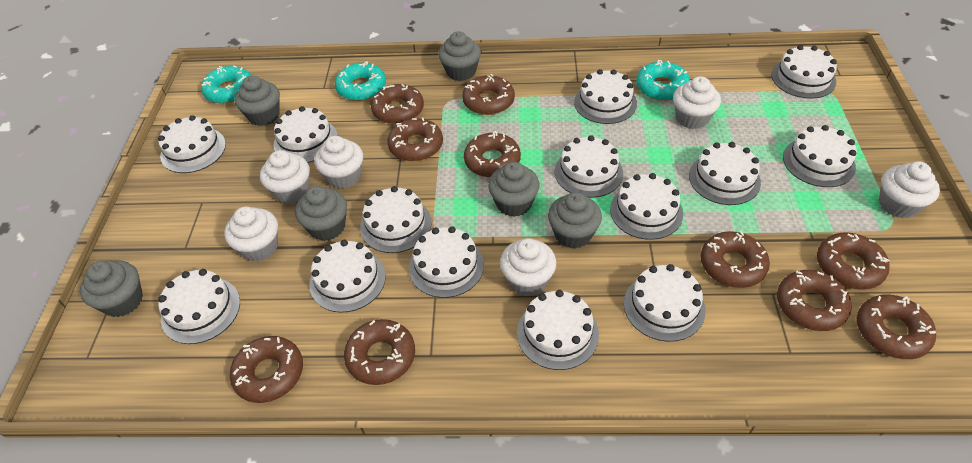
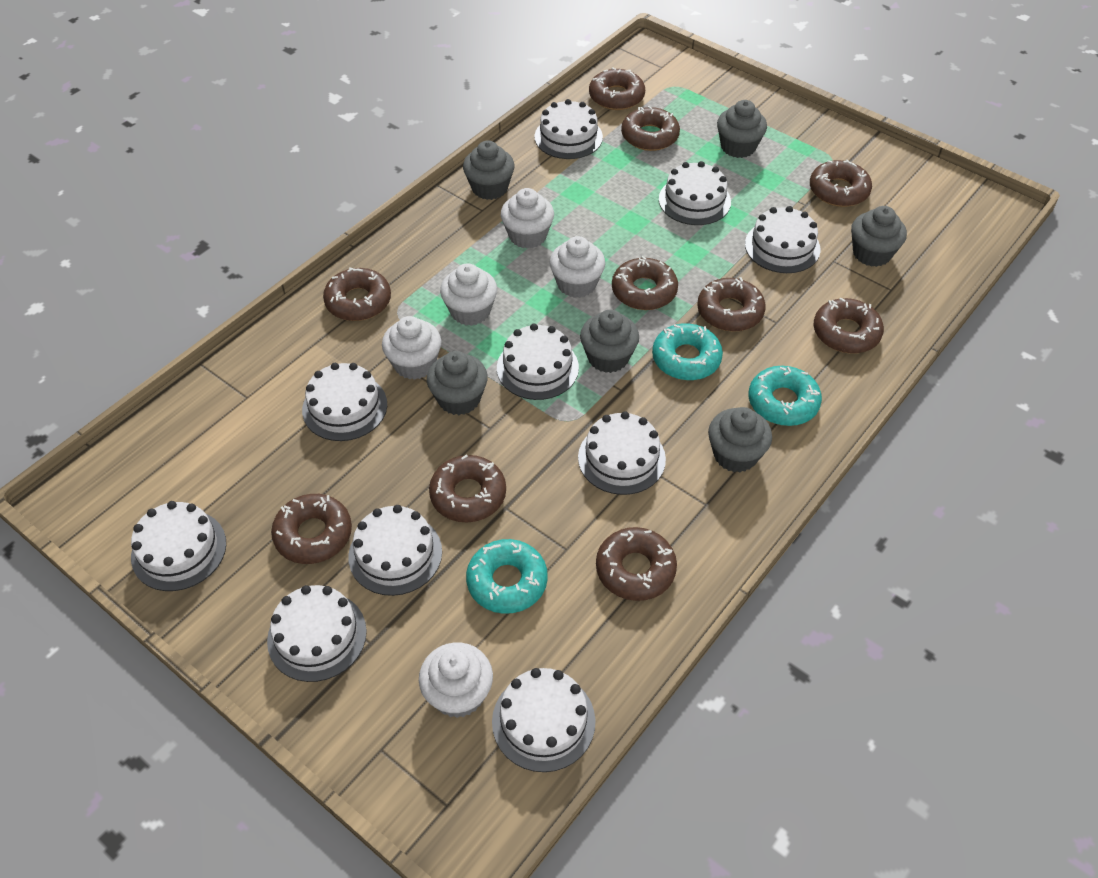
white cake: 14 -> 10
white cupcake: 6 -> 5

